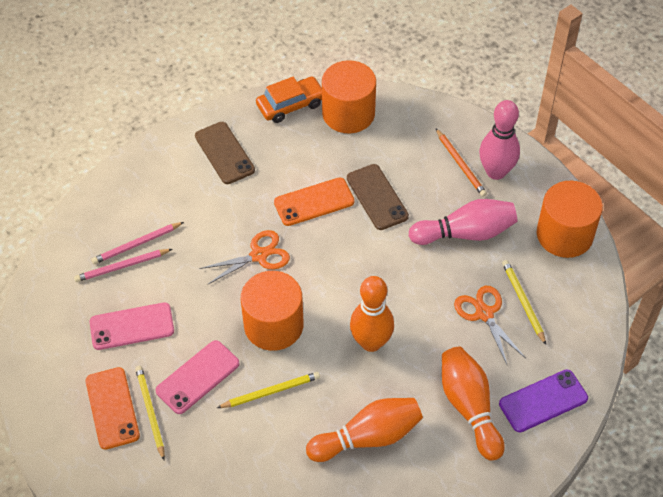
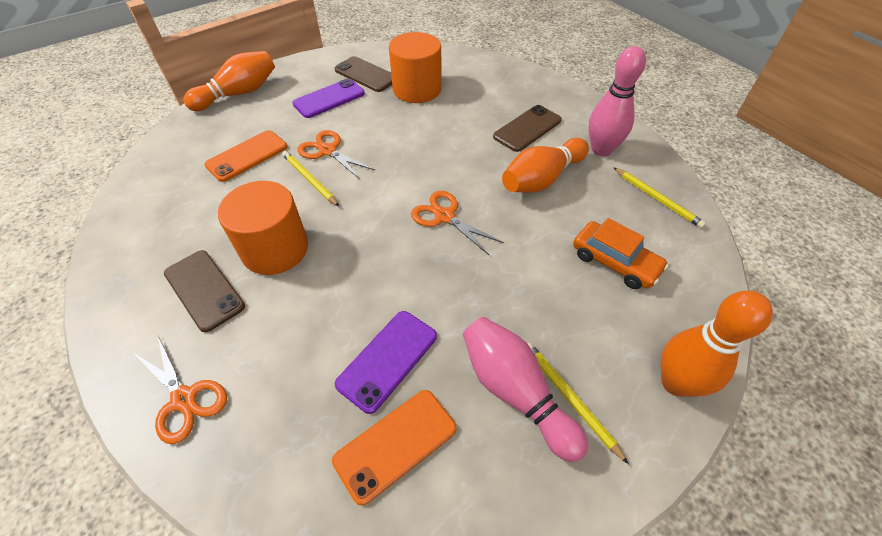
brown phone: 2 -> 3
orange cylinder: 3 -> 2
orange pencil: 1 -> 0
orange scissors: 2 -> 3
pink pencil: 2 -> 0
pink phone: 2 -> 0
purple phone: 1 -> 2

